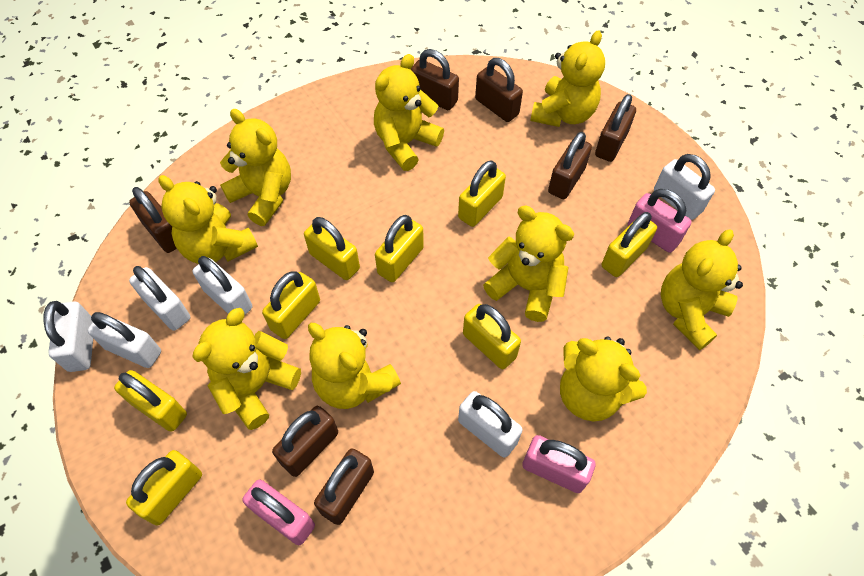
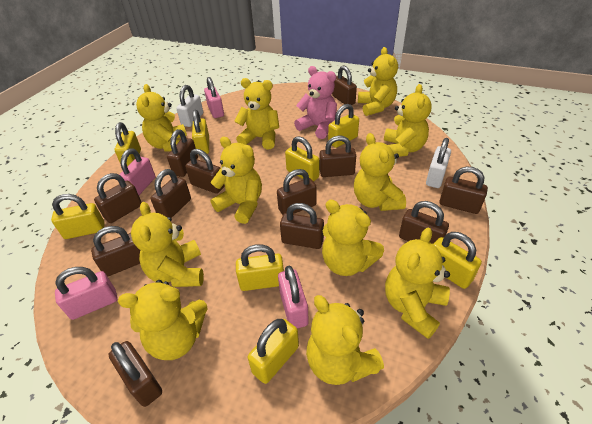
brown padlock: 7 -> 12
pink padlock: 3 -> 4
pink teddy bear: 0 -> 1
white padlock: 6 -> 2
yellow teddy bear: 9 -> 11

